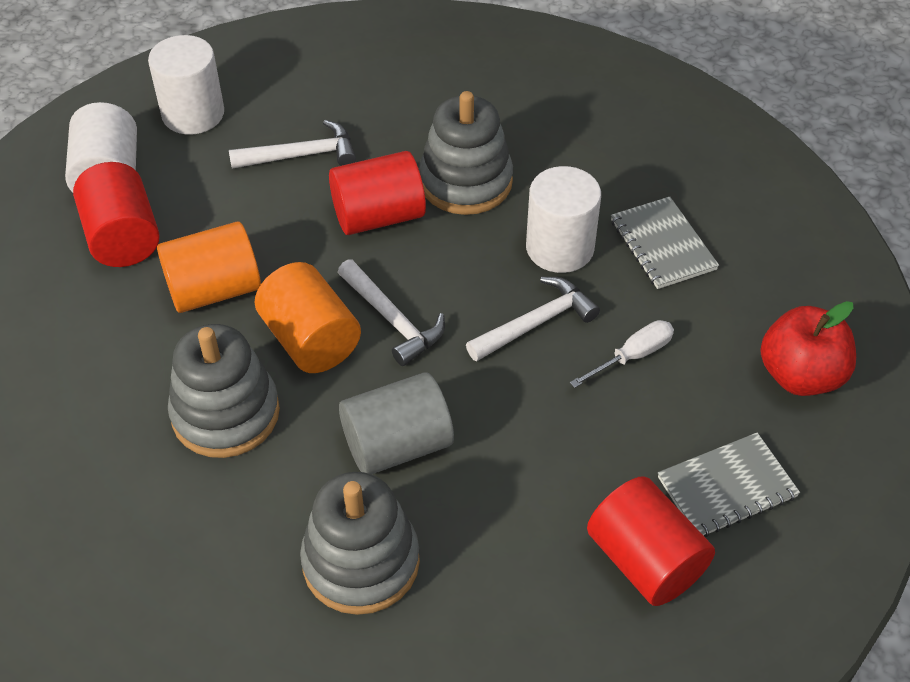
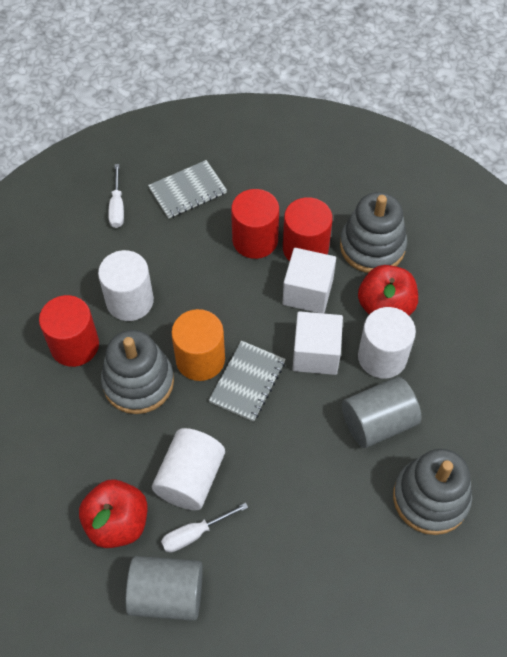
grey cylinder: 1 -> 2
orange cylinder: 2 -> 1
red apple: 1 -> 2
white cube: 0 -> 2
white hammer: 3 -> 0
white screwdriver: 1 -> 2

